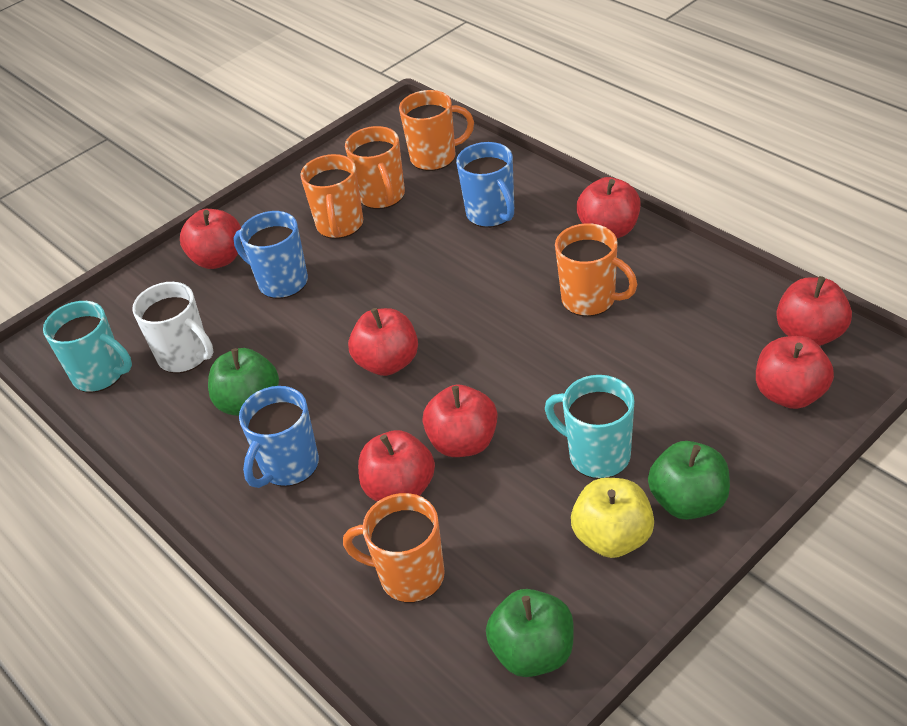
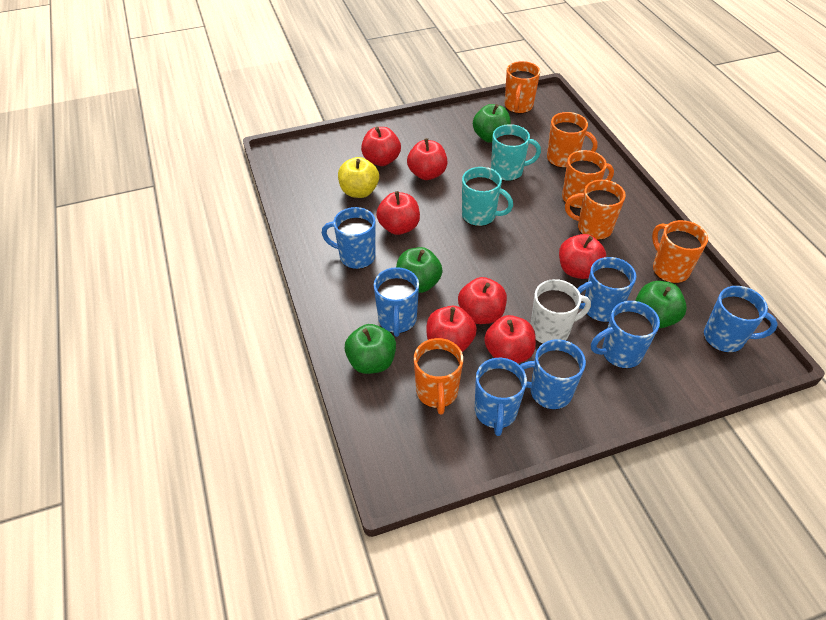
blue mug: 3 -> 7
green apple: 3 -> 4
orange mug: 5 -> 6

